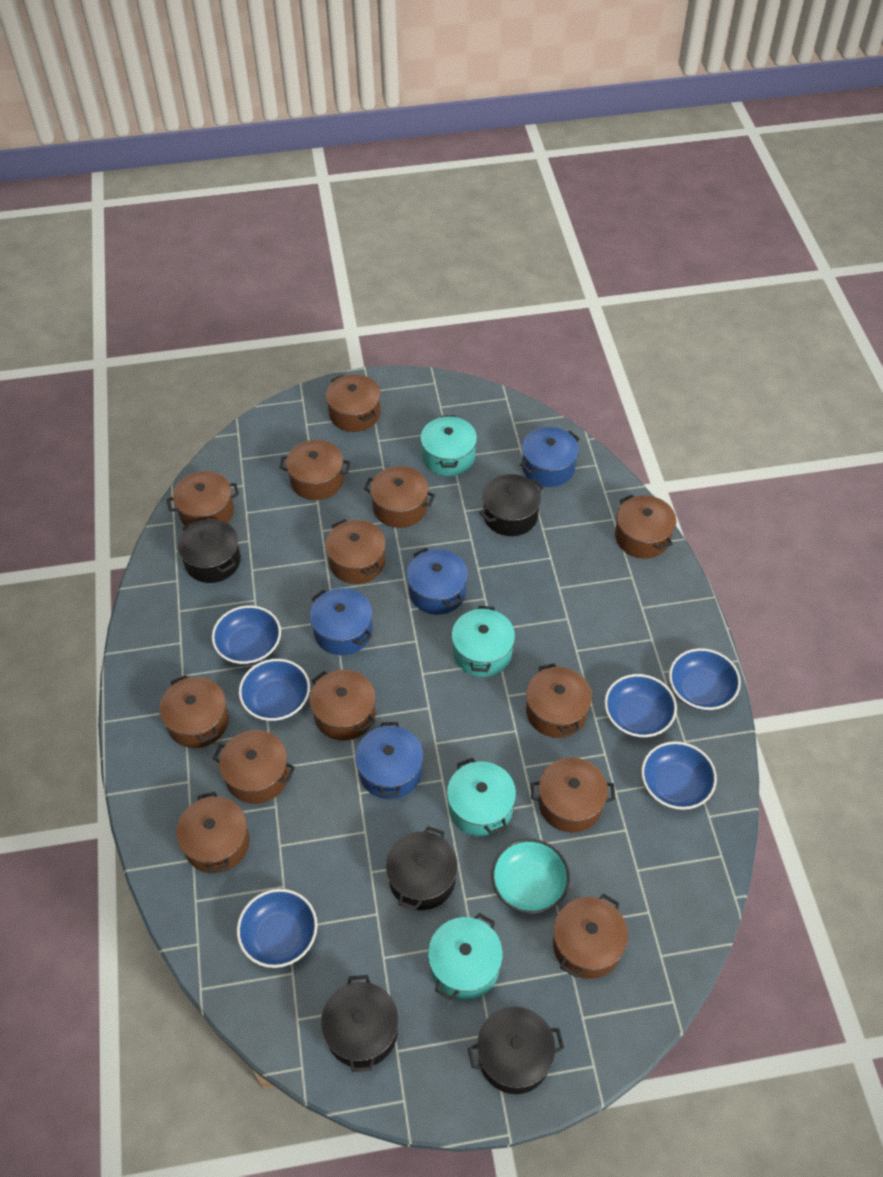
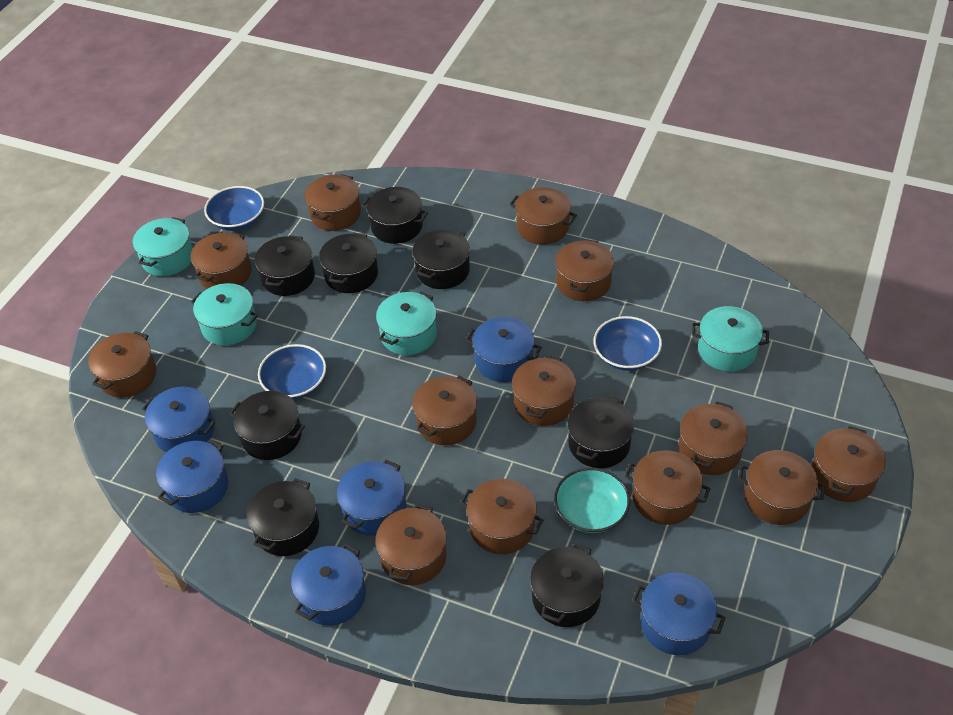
black pot: 5 -> 8
blue bowl: 6 -> 3
blue pot: 4 -> 6

